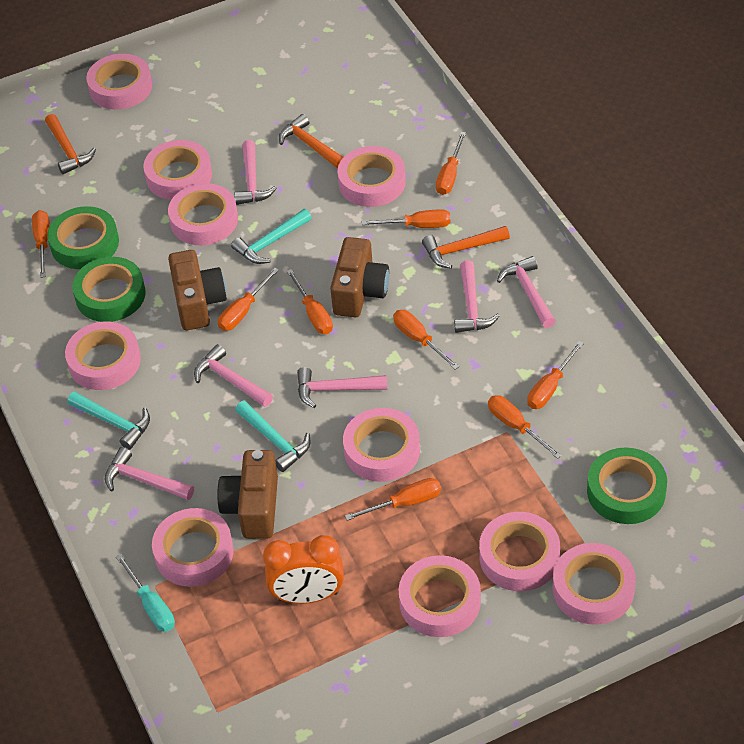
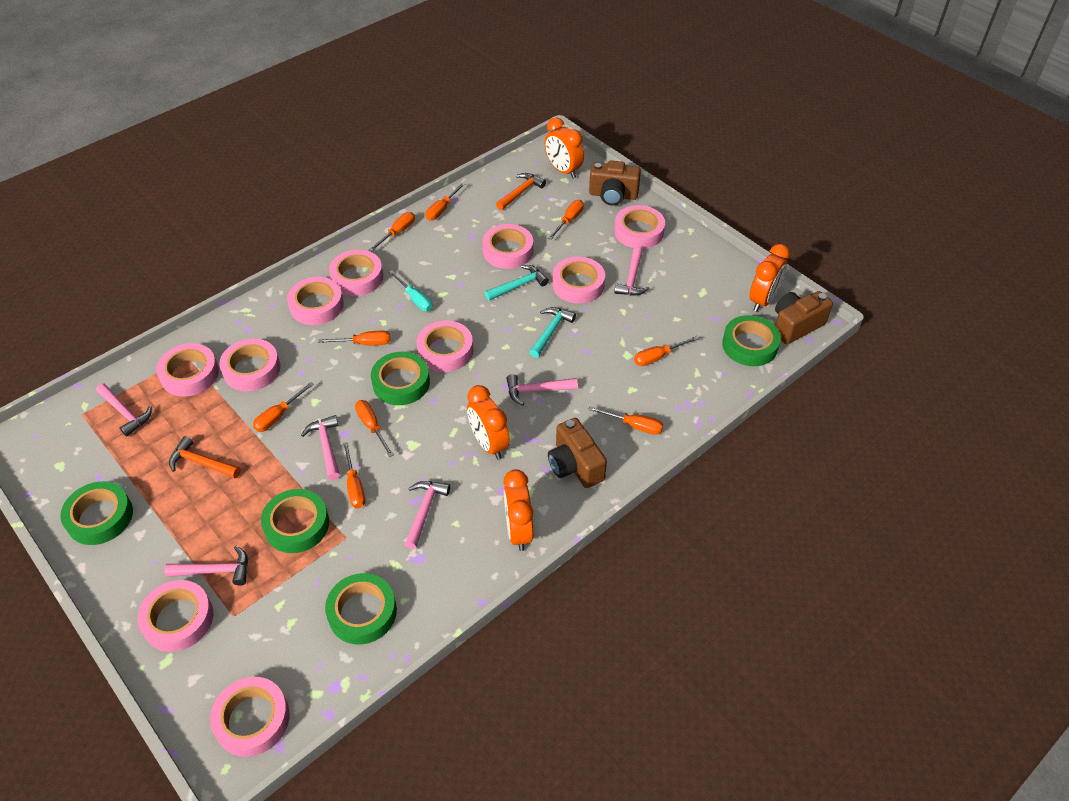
green tape: 3 -> 5
orange clock: 1 -> 4
orange hammer: 3 -> 2
turquoise hammer: 3 -> 2

